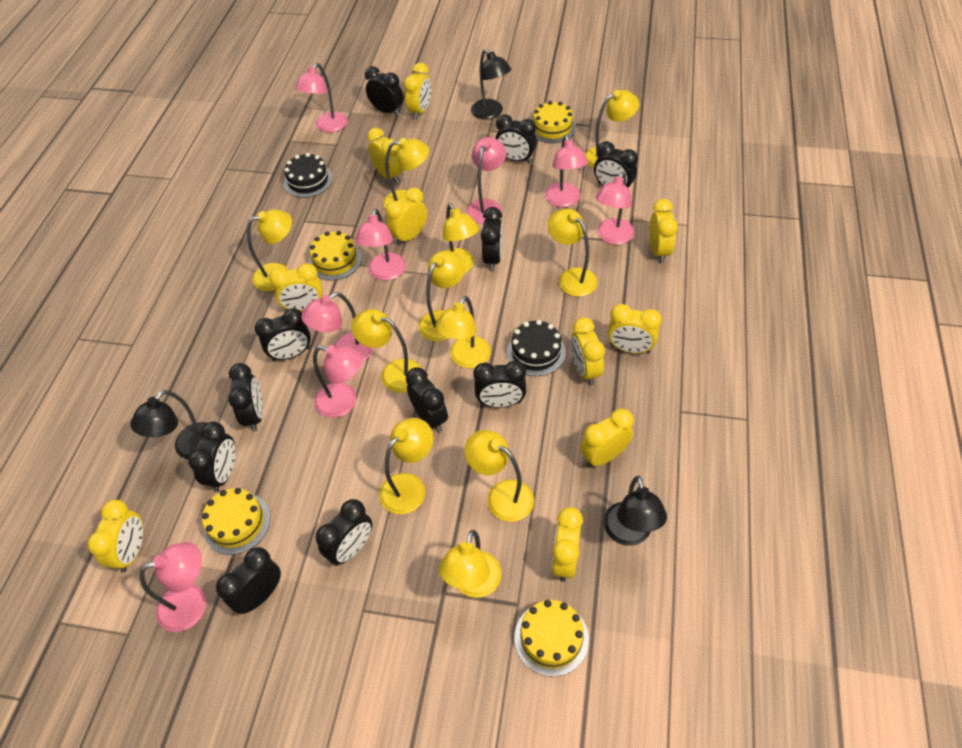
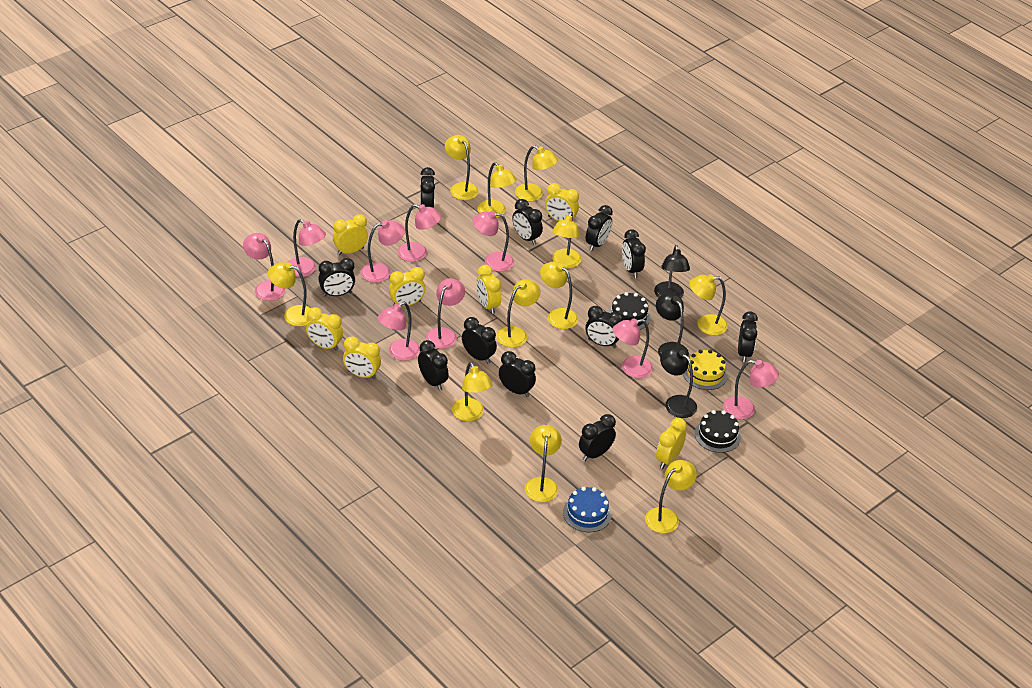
blue cake: 0 -> 1
pink lamp: 8 -> 9
yellow cake: 4 -> 1
yellow clock: 10 -> 7

